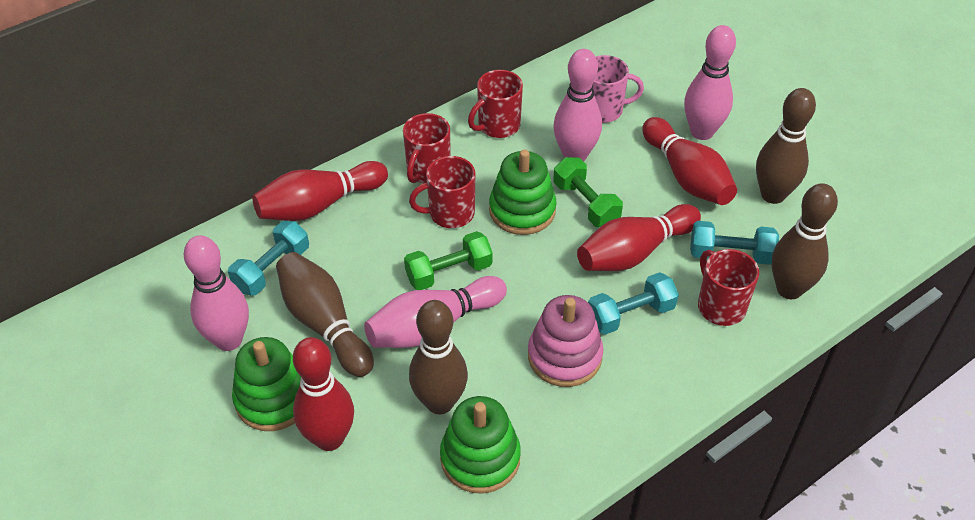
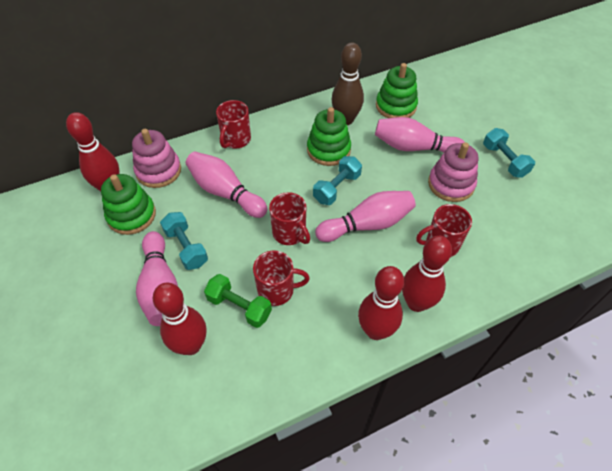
brown bowling pin: 4 -> 1
green dumbbell: 2 -> 1
pink mug: 1 -> 0
pink stacking toy: 1 -> 2

